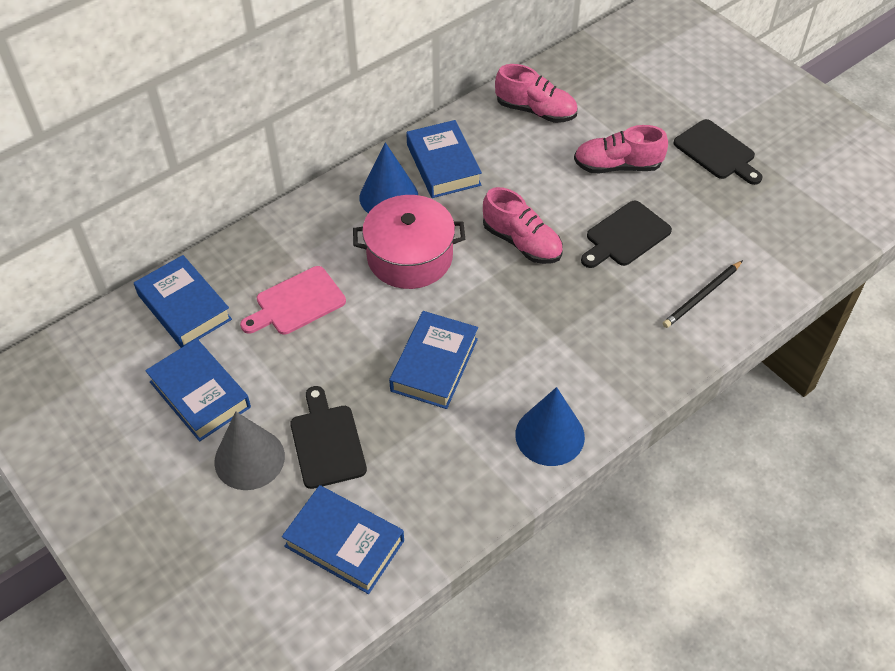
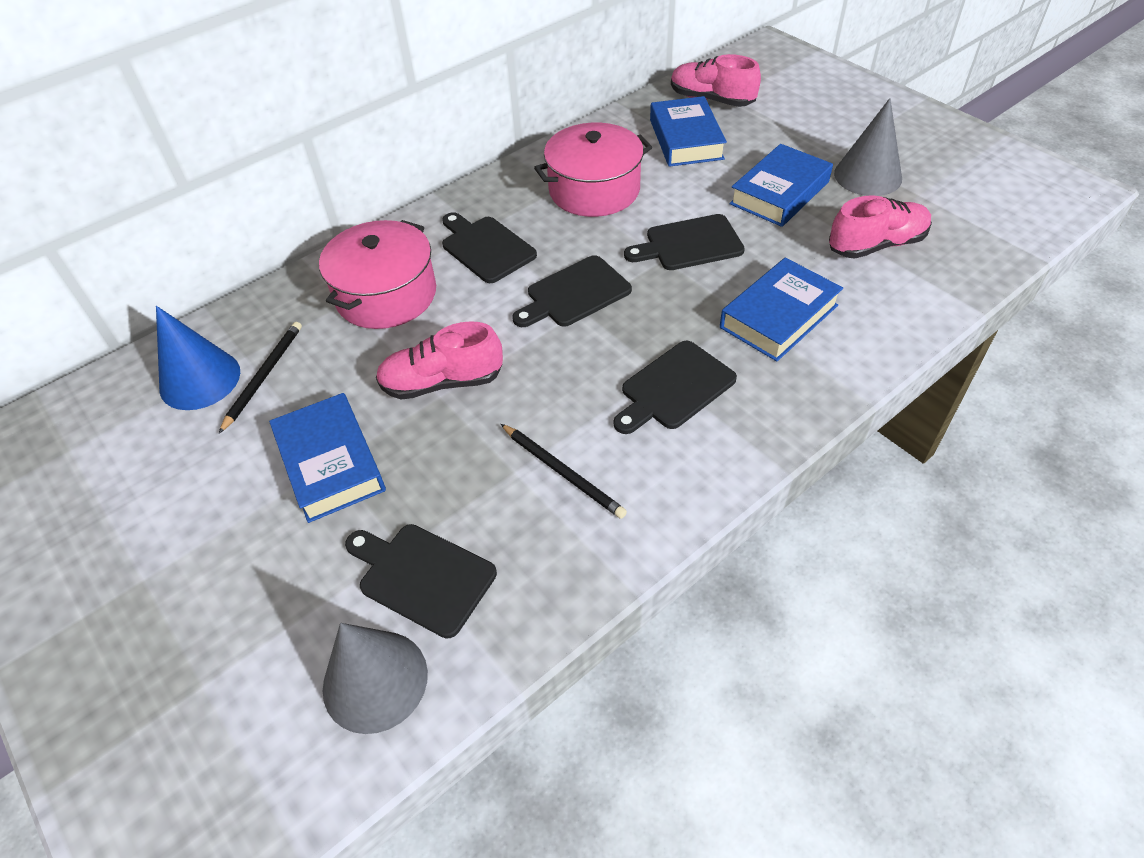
black cutting board: 3 -> 5
black pencil: 1 -> 2
blue book: 5 -> 4
blue cone: 2 -> 1
grey cone: 1 -> 2
pink cutting board: 1 -> 0
pink pot: 1 -> 2

